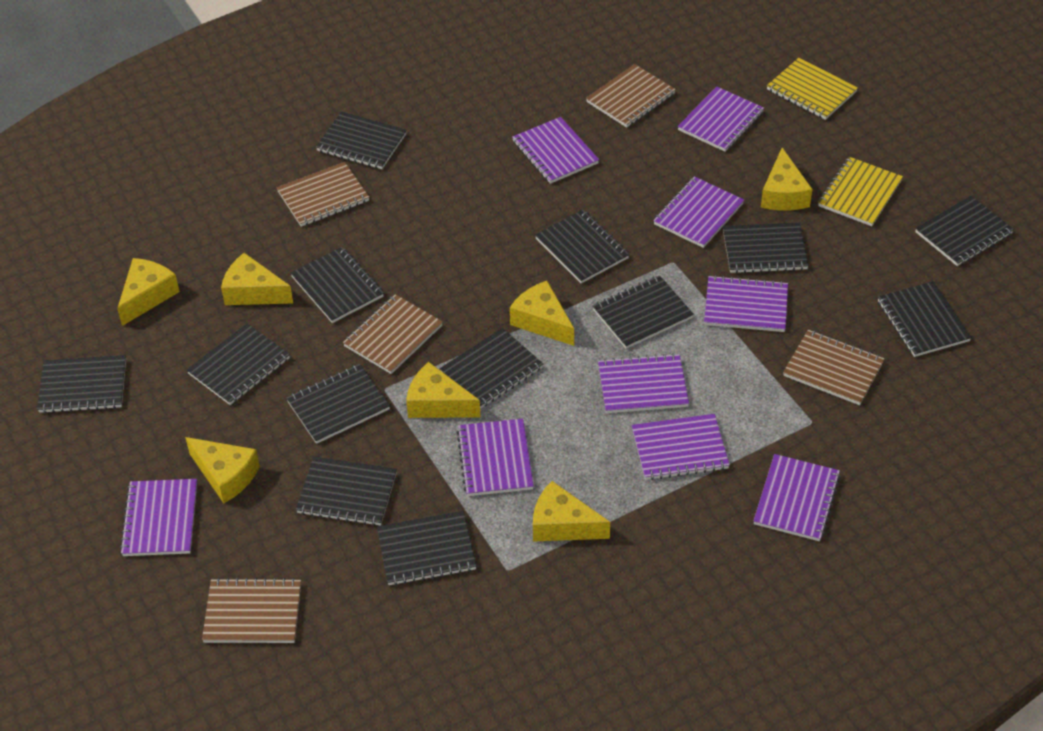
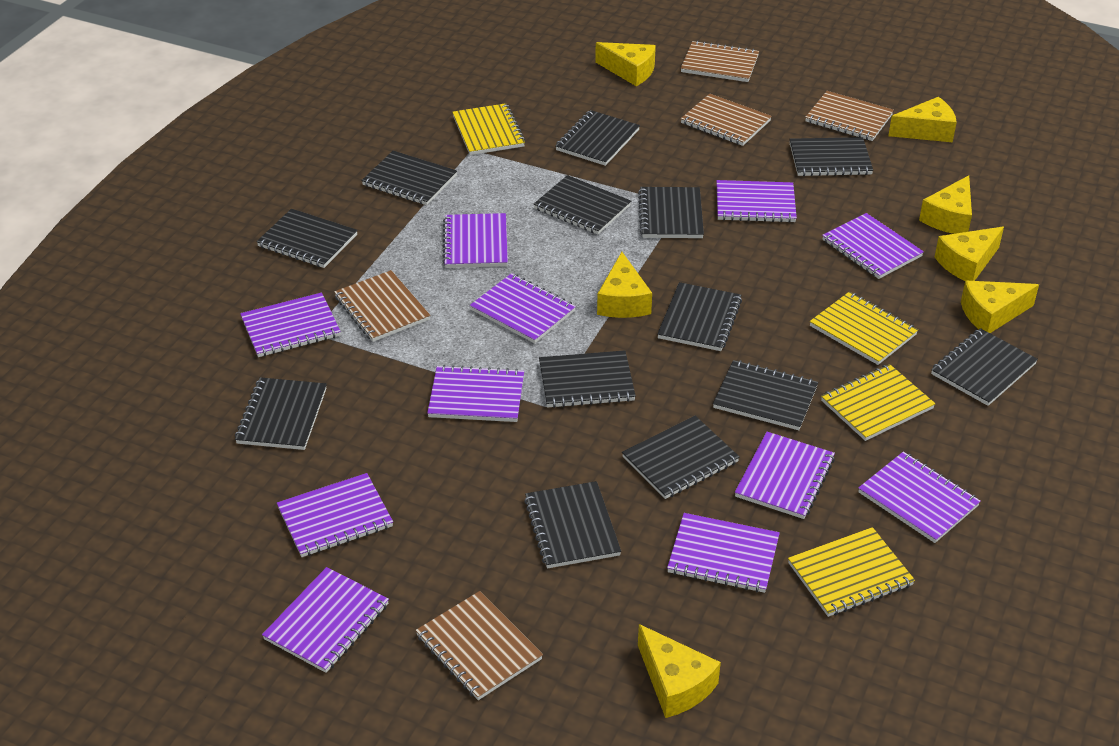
purple notebook: 9 -> 11
yellow notebook: 2 -> 4

